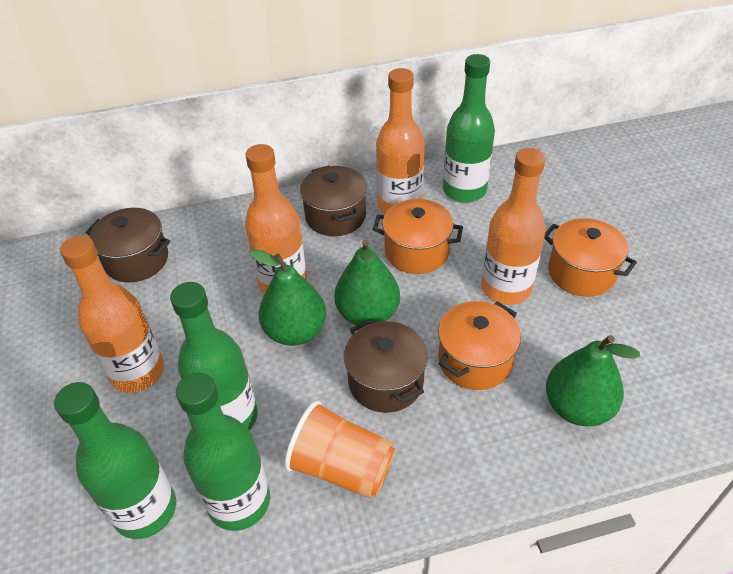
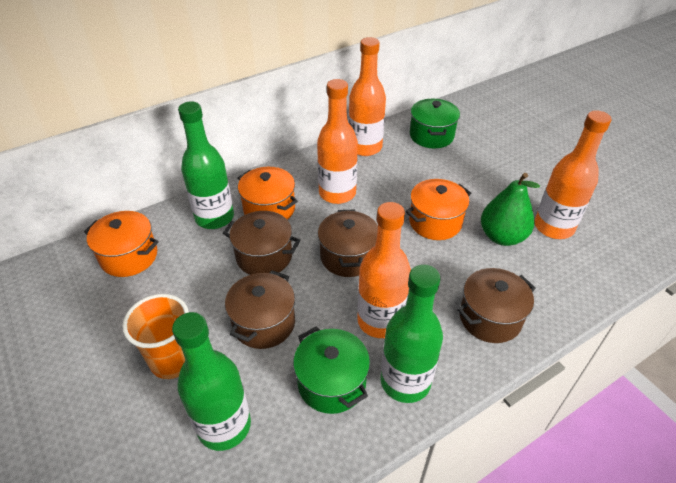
brown pot: 3 -> 4
green bottle: 4 -> 3
green pear: 3 -> 1
green pot: 0 -> 2

